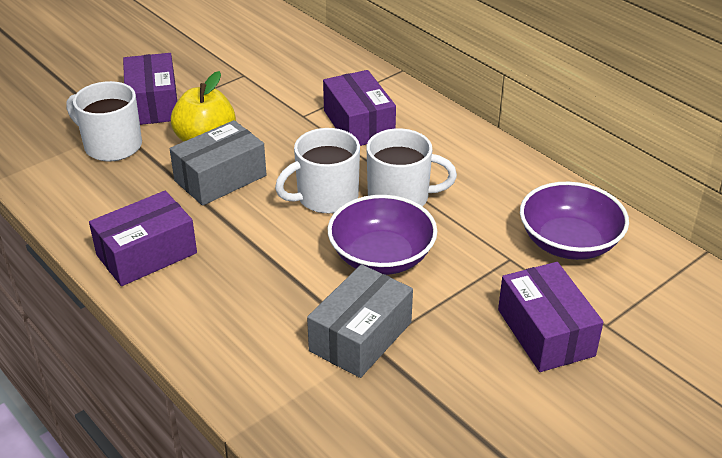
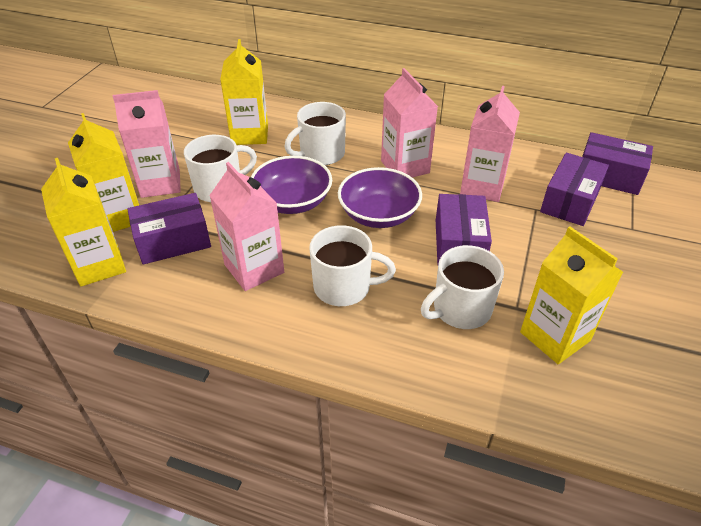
grey box: 2 -> 0
pink carton: 0 -> 4
white mug: 3 -> 4
yellow apple: 1 -> 0
yellow carton: 0 -> 4

